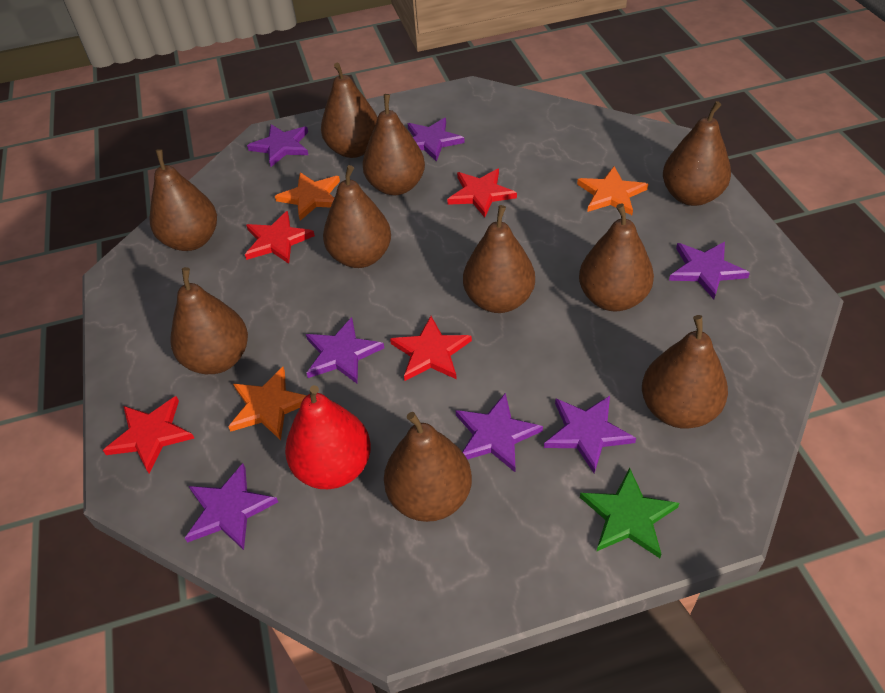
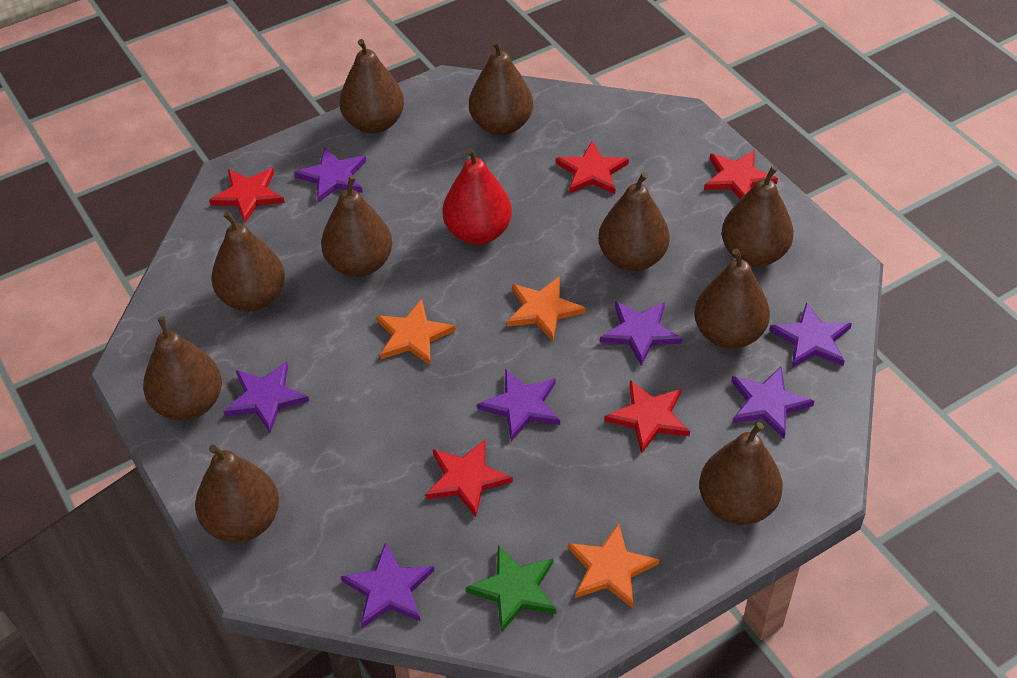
red star: 4 -> 5

